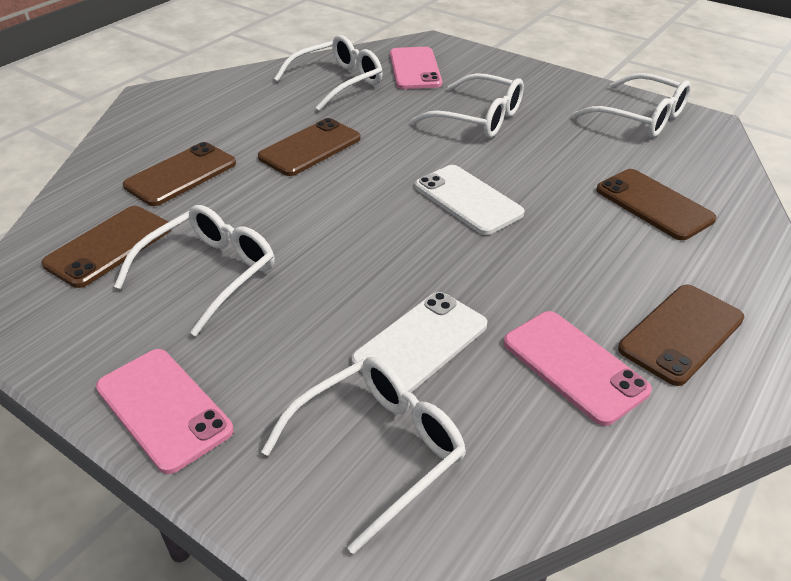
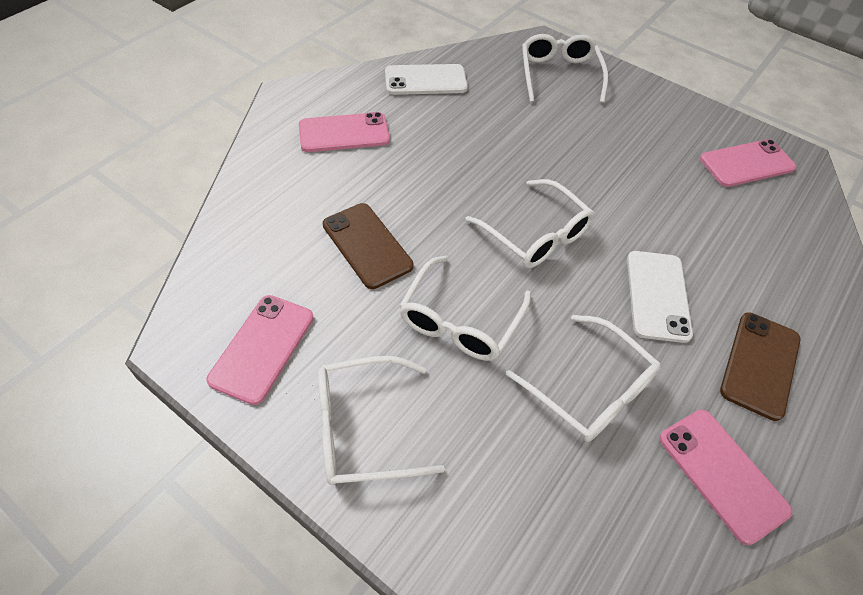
brown phone: 5 -> 2
pink phone: 3 -> 4

